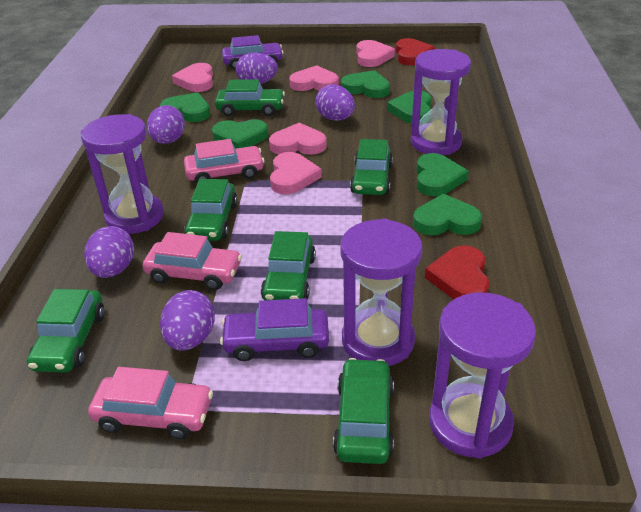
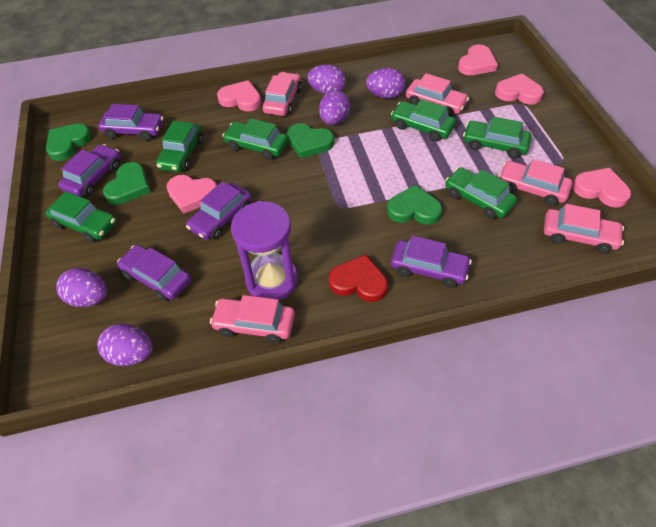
green heart: 6 -> 4
pink car: 3 -> 5
purple car: 2 -> 5
purple hourglass: 4 -> 1
red heart: 2 -> 1

